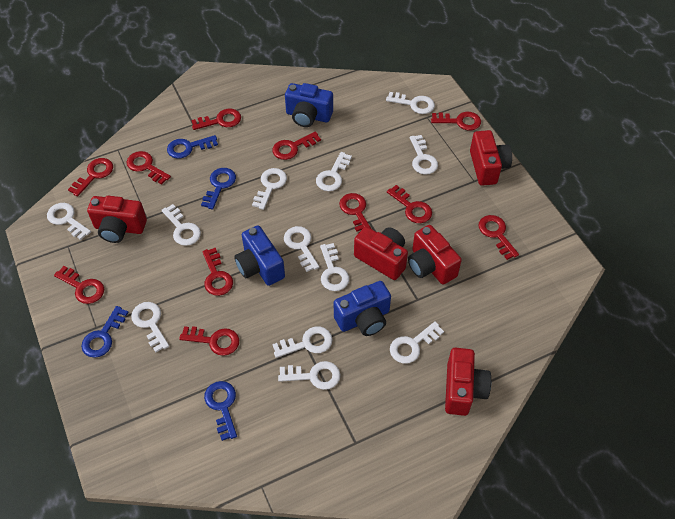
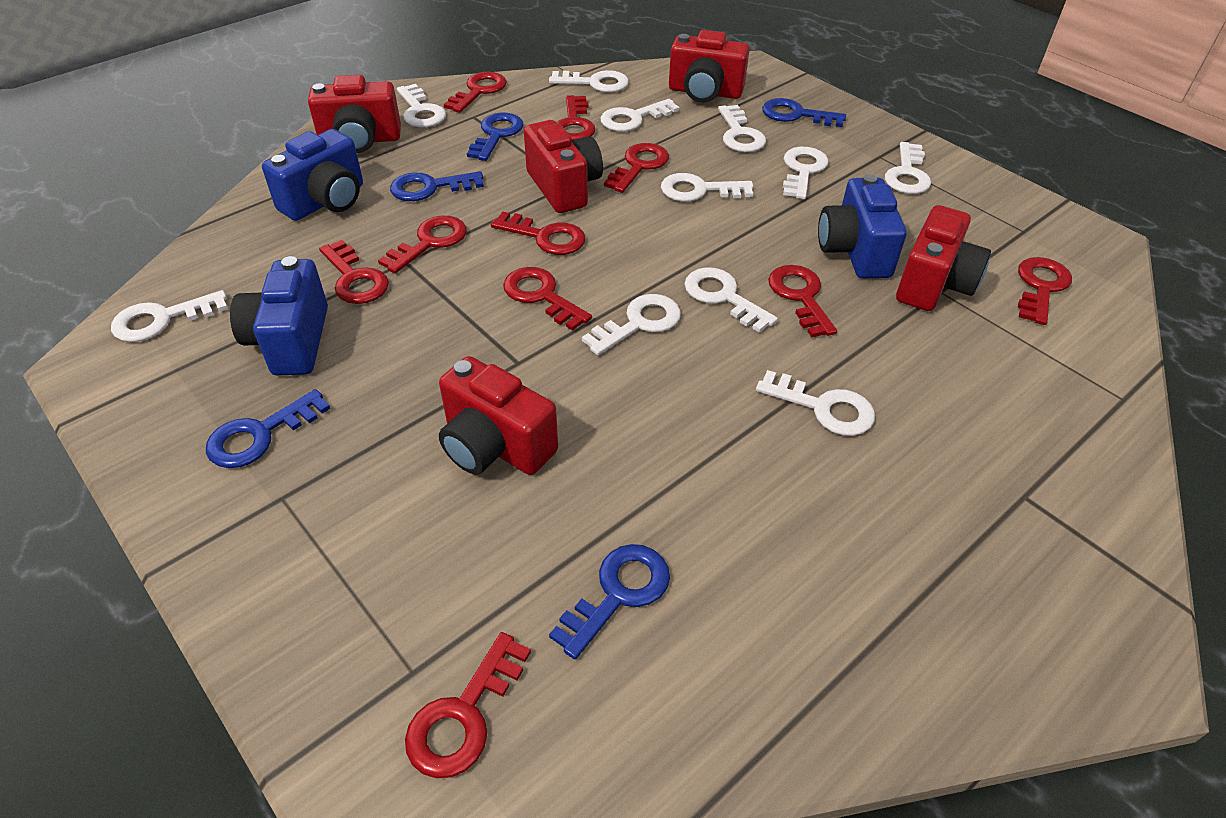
blue key: 4 -> 5
red key: 11 -> 10
white key: 12 -> 11

